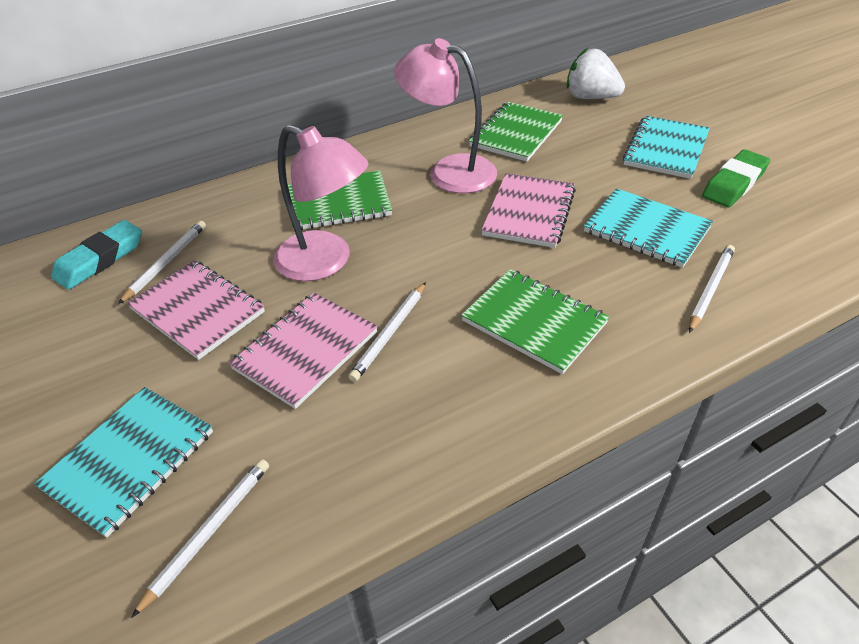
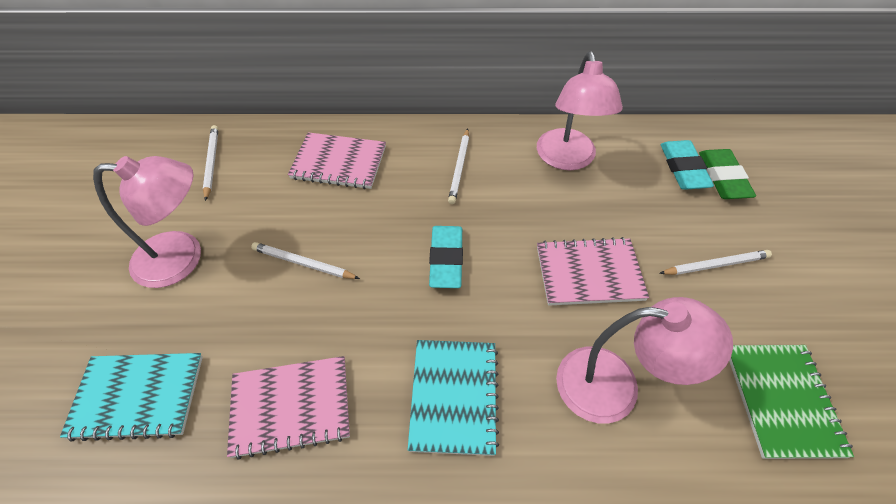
green notebook: 3 -> 1
pink lamp: 2 -> 3
turquoise eraser: 1 -> 2
turquoise notebook: 3 -> 2
white strawberry: 1 -> 0

